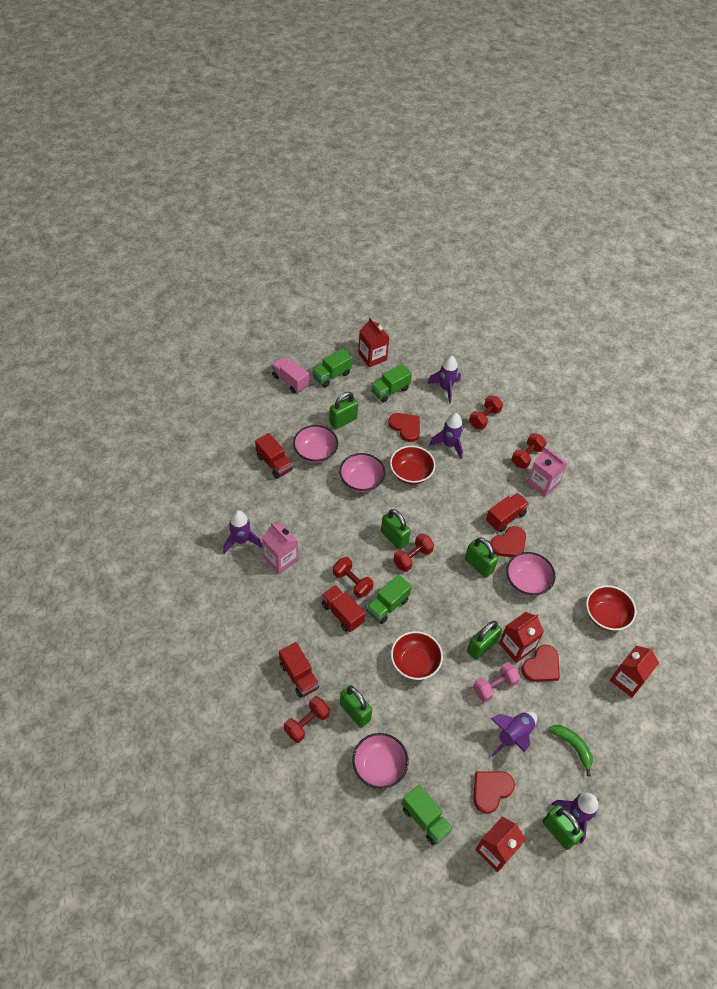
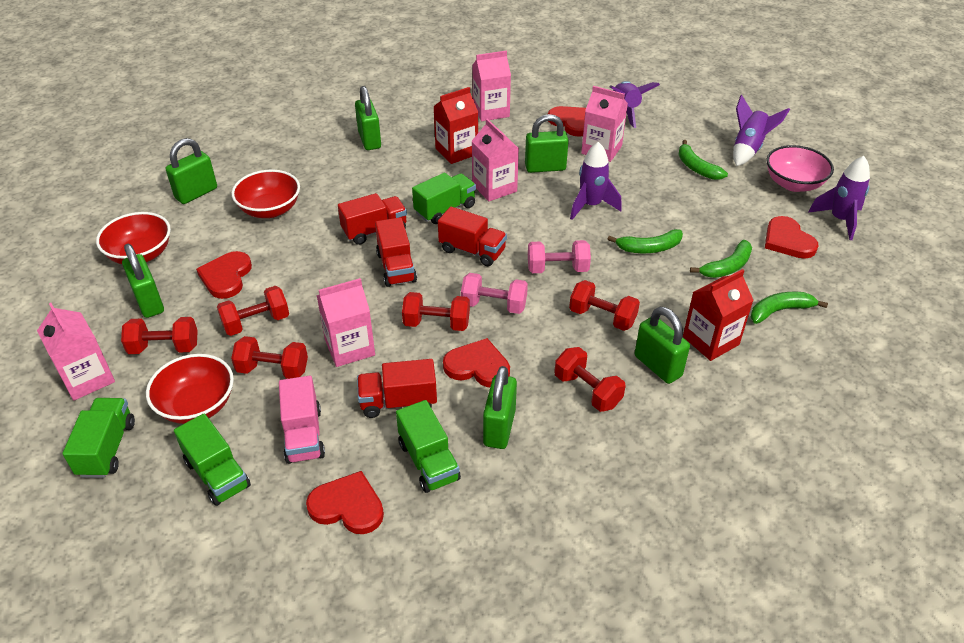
green banana: 1 -> 4
pink bowl: 4 -> 1
pink carton: 2 -> 5
pink dumbbell: 1 -> 2
purple rocket: 5 -> 4
red carton: 4 -> 2
red dumbbell: 5 -> 6
red heart: 4 -> 5

